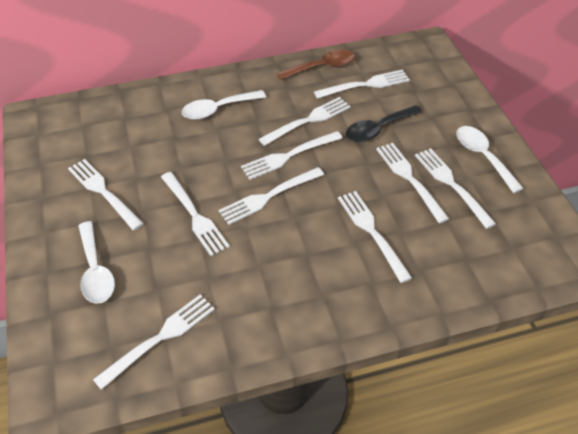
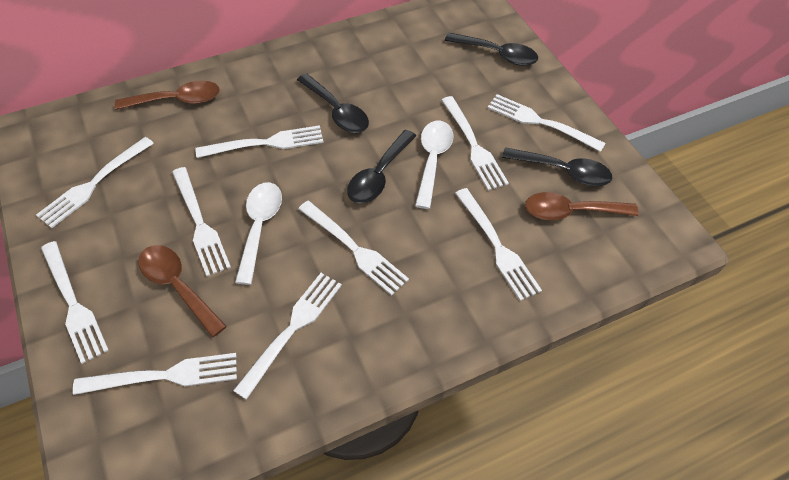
black spoon: 1 -> 4
brown spoon: 1 -> 3
white spoon: 3 -> 2

